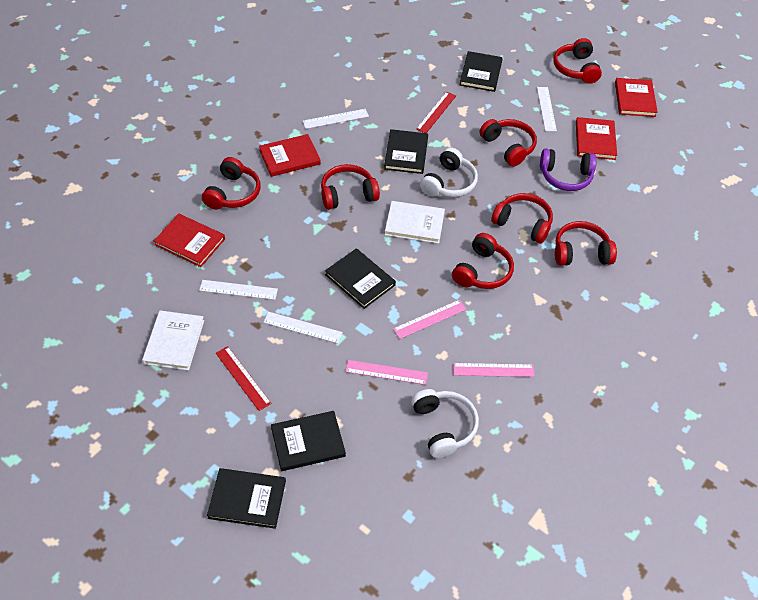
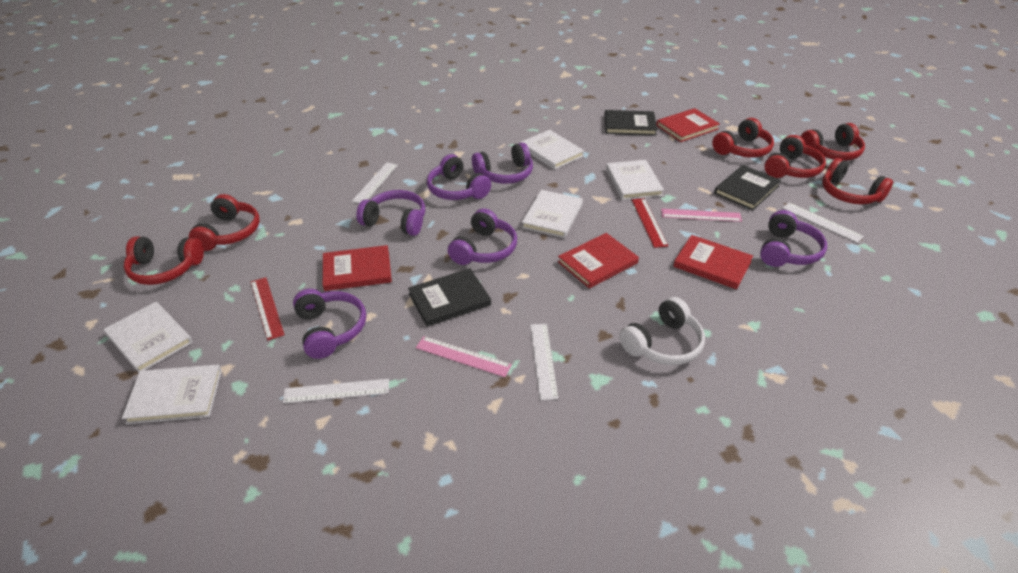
black book: 5 -> 3
pink ruler: 3 -> 2
purple headphones: 1 -> 6
red headphones: 7 -> 6
white book: 2 -> 5
white headphones: 2 -> 1

